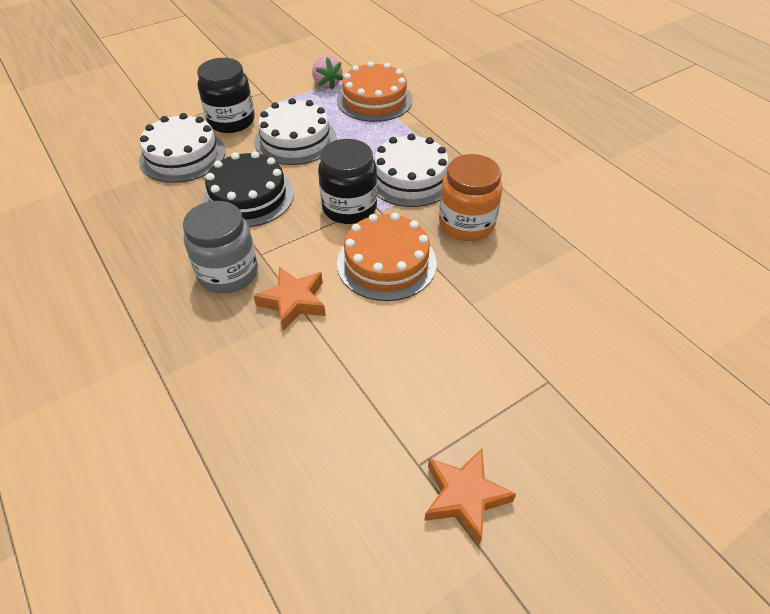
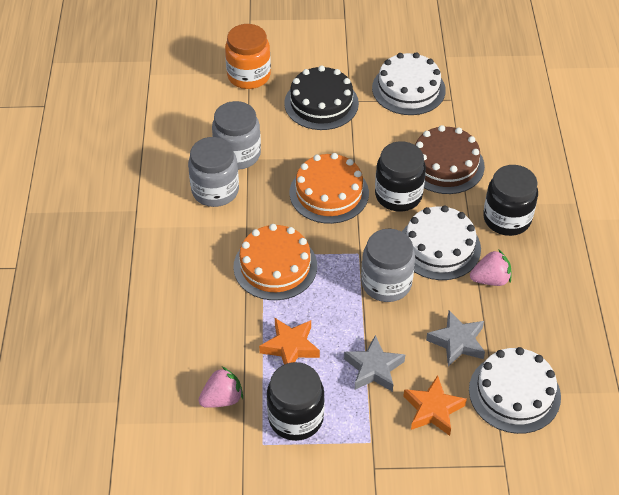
black jar: 2 -> 3
brown cake: 0 -> 1
grey jar: 1 -> 3
grey star: 0 -> 2
pink strawberry: 1 -> 2

